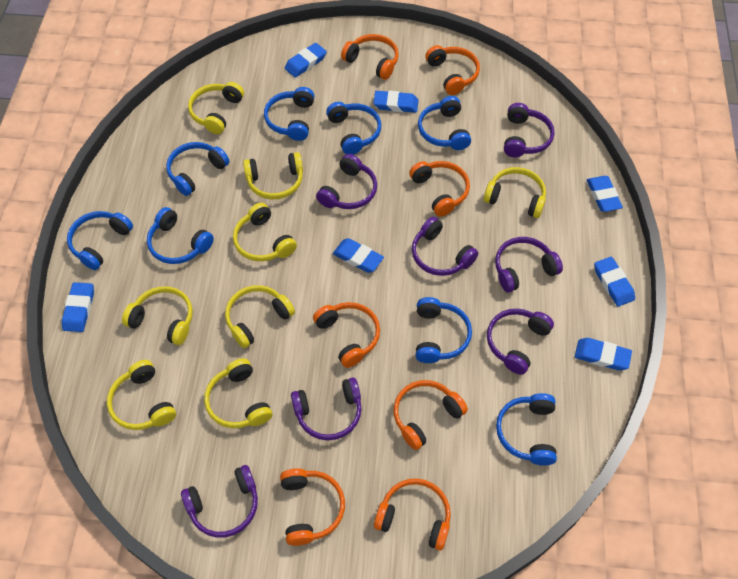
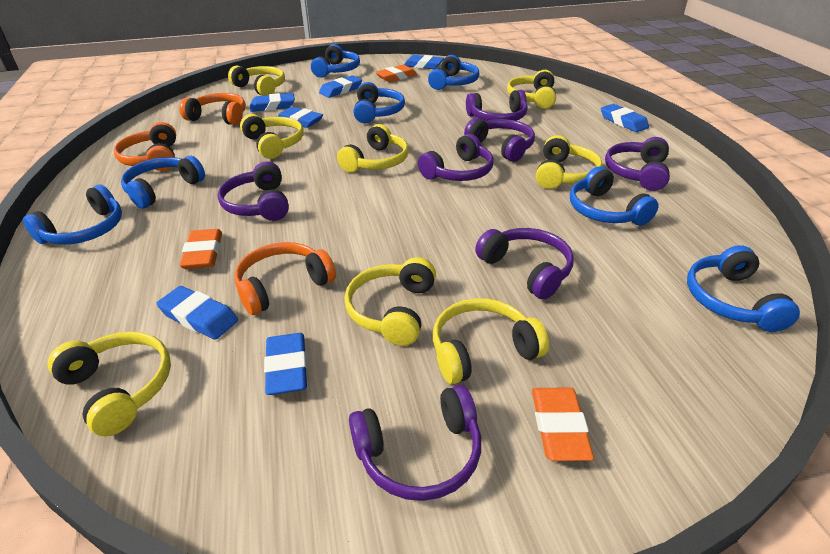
blue headphones: 8 -> 7
orange eraser: 0 -> 3
orange headphones: 7 -> 3

